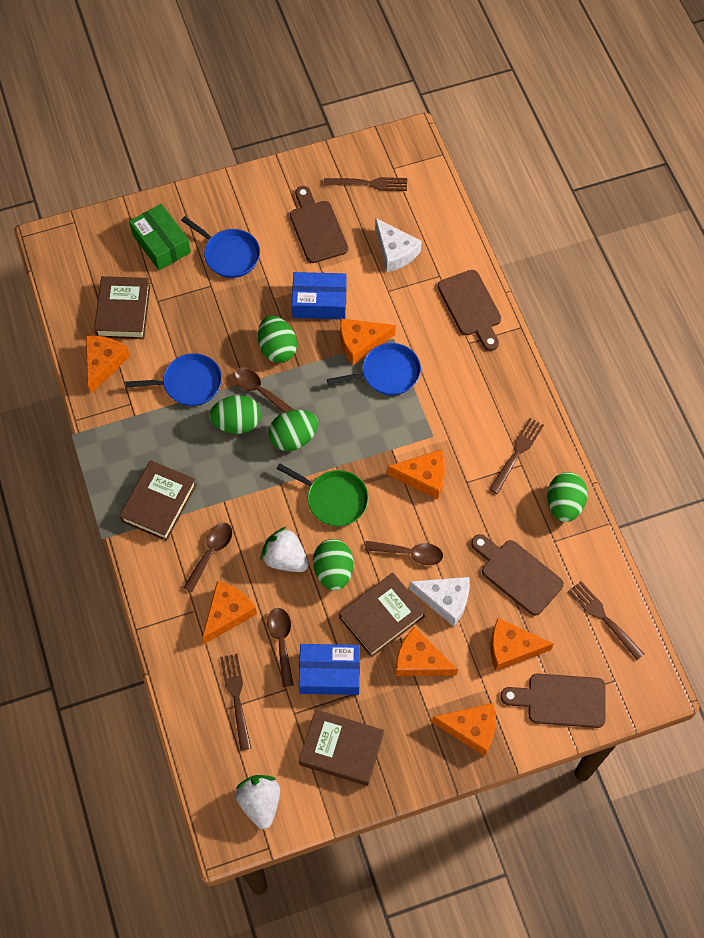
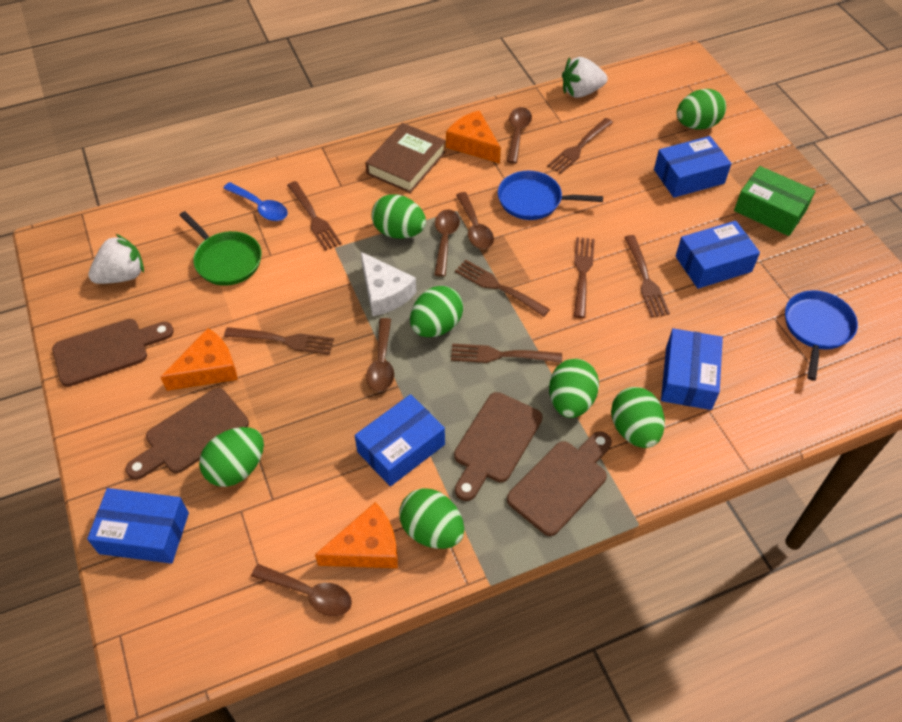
blue box: 2 -> 5
blue pan: 3 -> 2
blue spoon: 0 -> 1
brown book: 4 -> 1
brown fork: 4 -> 7
brown spoon: 4 -> 5
green egg: 5 -> 7
orange cheese: 7 -> 3
white cheese: 2 -> 1

